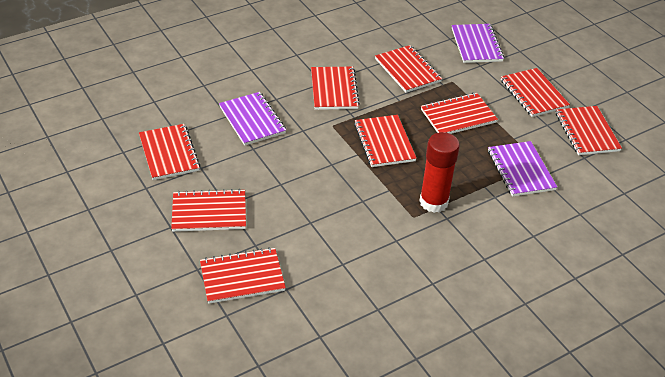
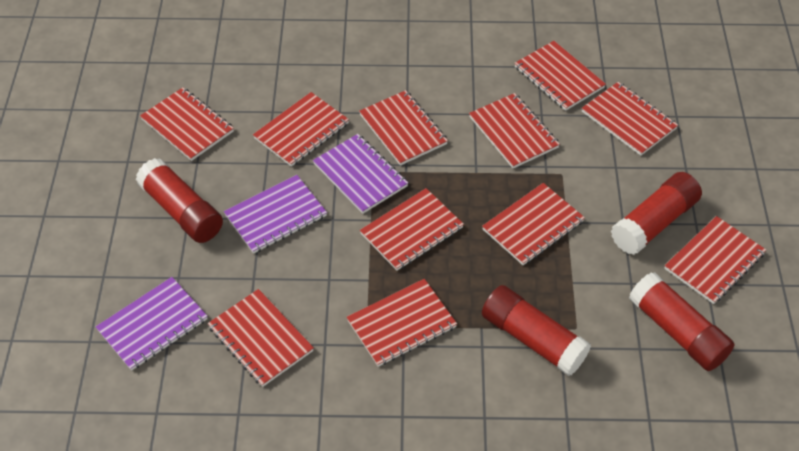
red glue stick: 1 -> 4
red notebook: 9 -> 11

